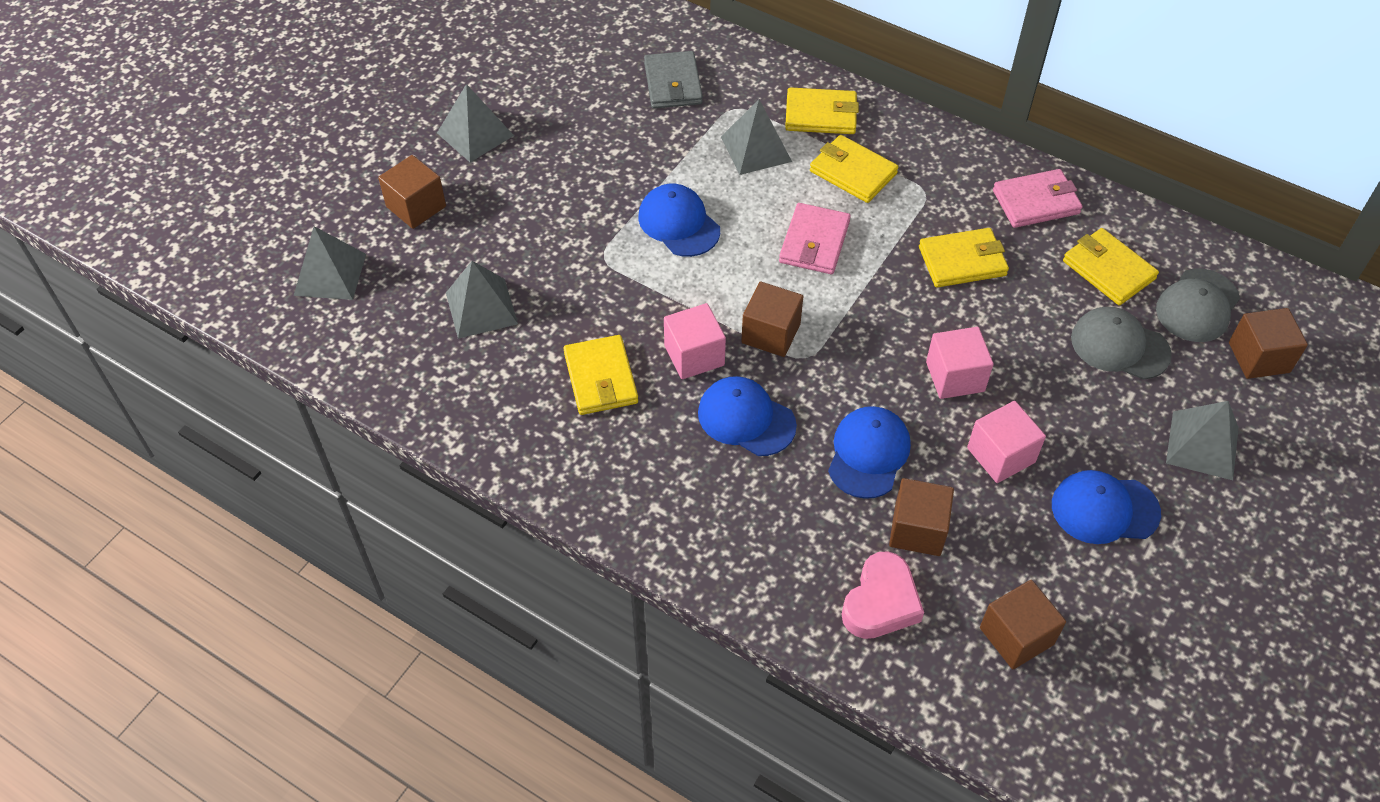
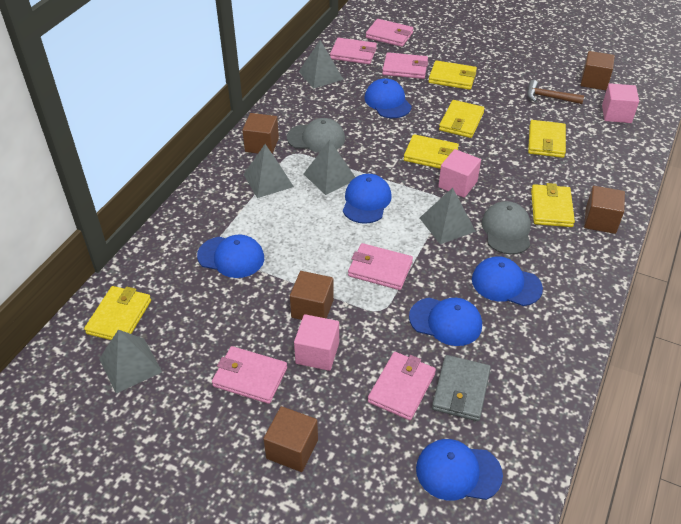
blue cap: 4 -> 6
brown hammer: 0 -> 1
pink heart: 1 -> 0
pink wallet: 2 -> 6
yellow wallet: 5 -> 6

